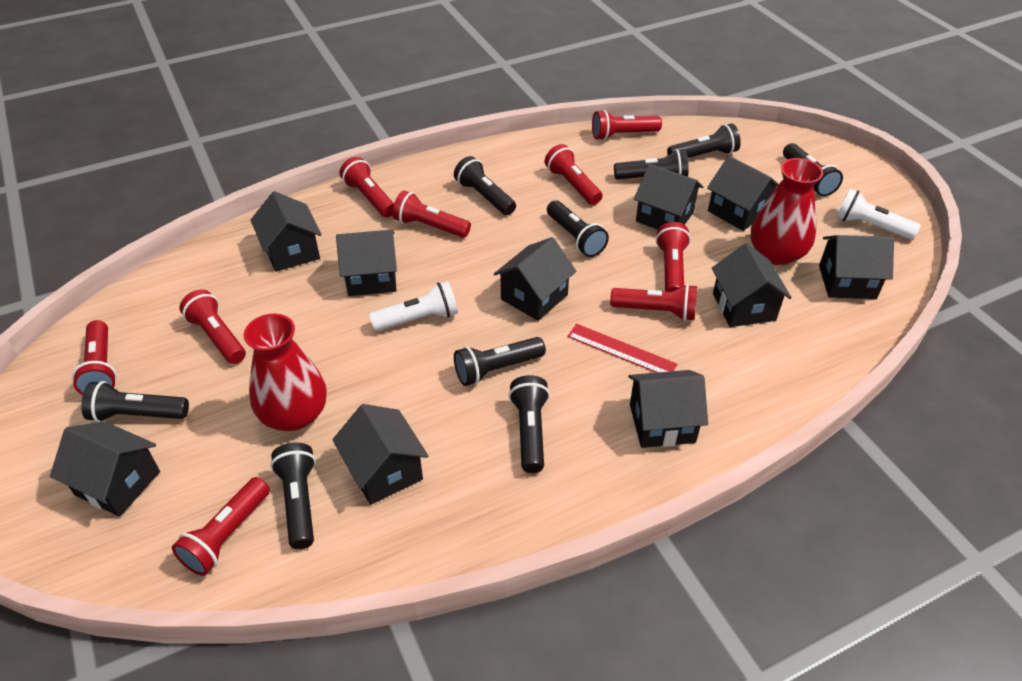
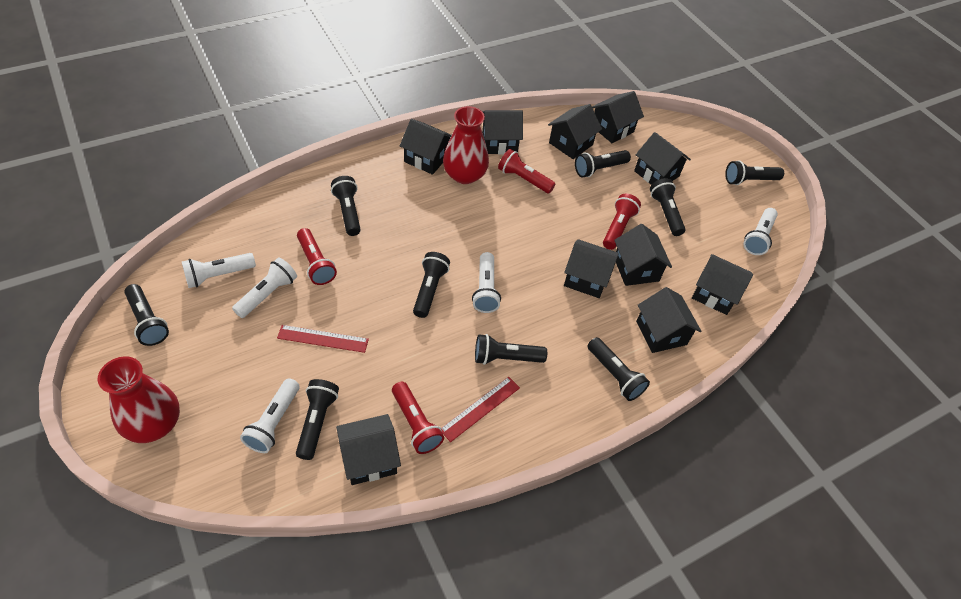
red flashlight: 9 -> 4
red ruler: 1 -> 2
white flashlight: 2 -> 5

